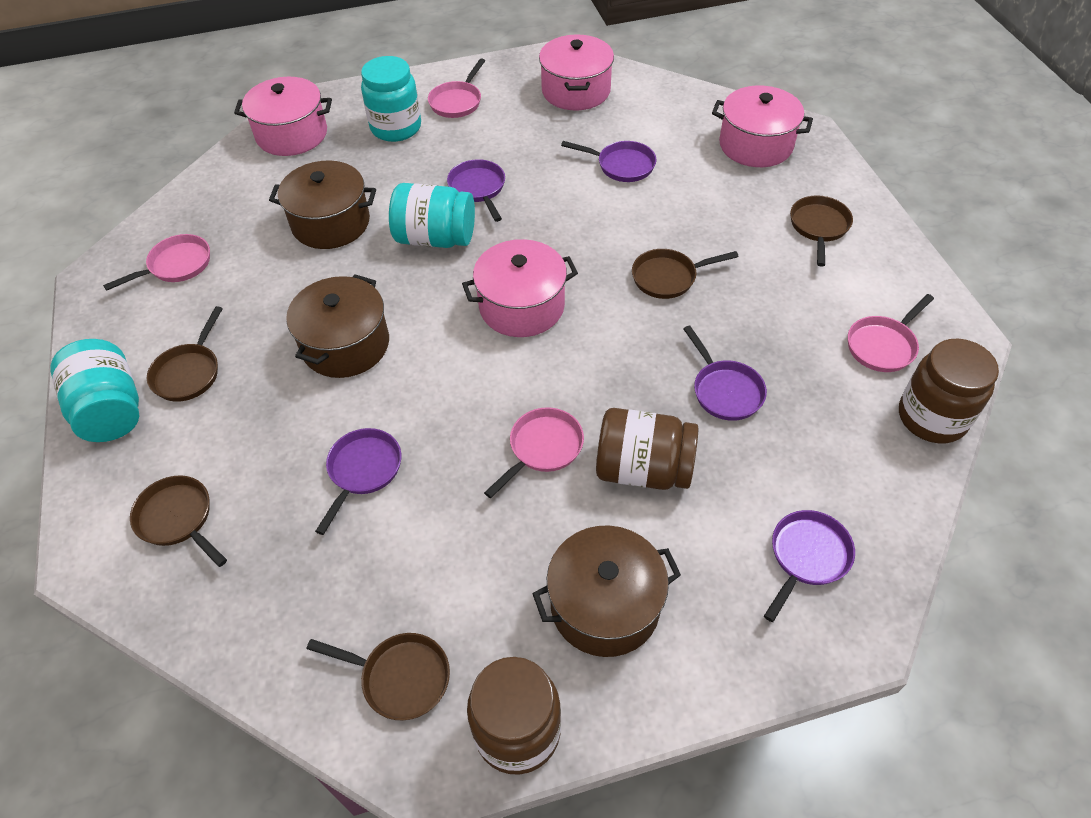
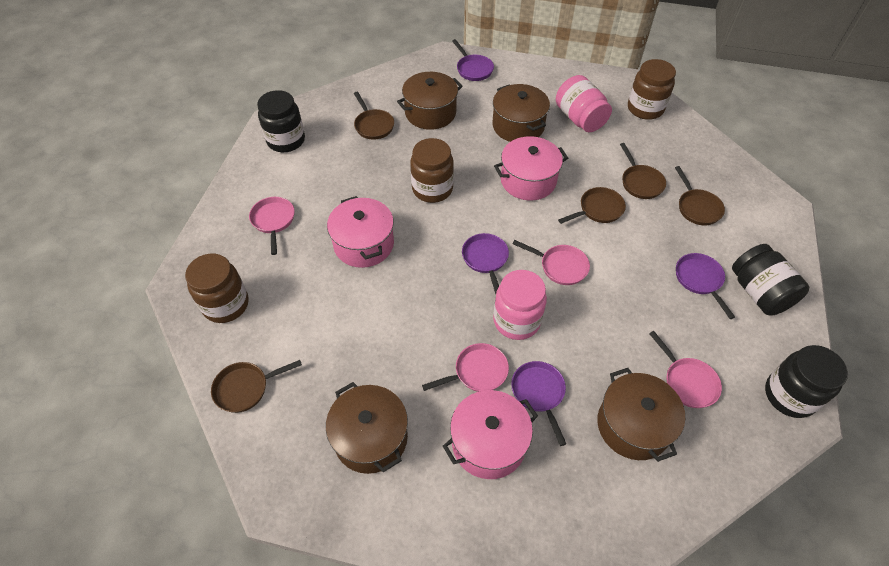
black jar: 0 -> 3
brown pot: 3 -> 4
pink jar: 0 -> 2
pink pot: 4 -> 3
purple pan: 5 -> 4
turquoise jar: 3 -> 0

